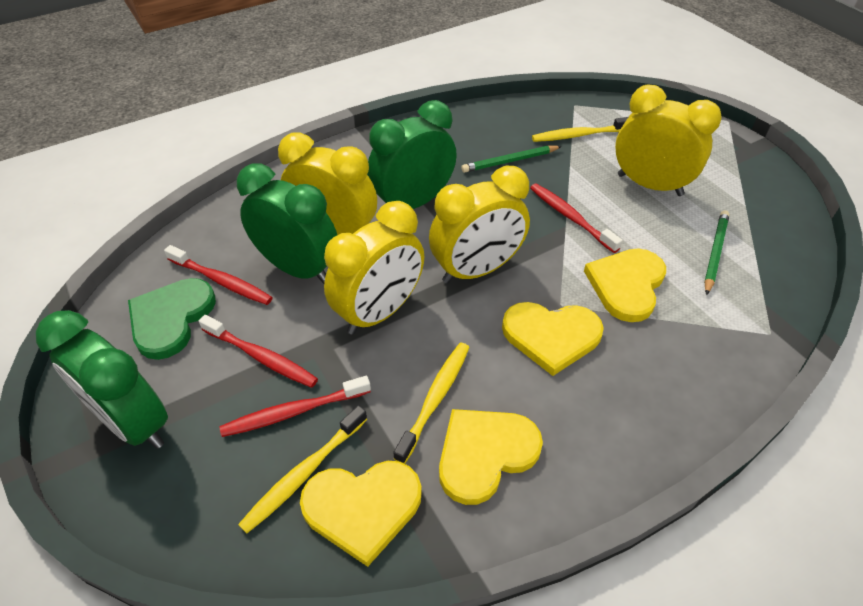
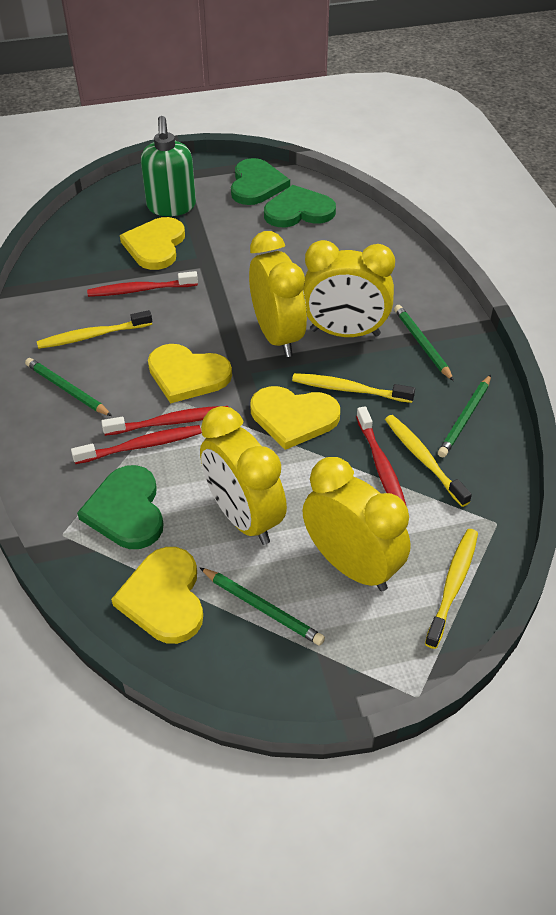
green clock: 3 -> 0
green heart: 1 -> 3
green pencil: 2 -> 4
green soap dispenser: 0 -> 1
yellow toothbrush: 3 -> 4

